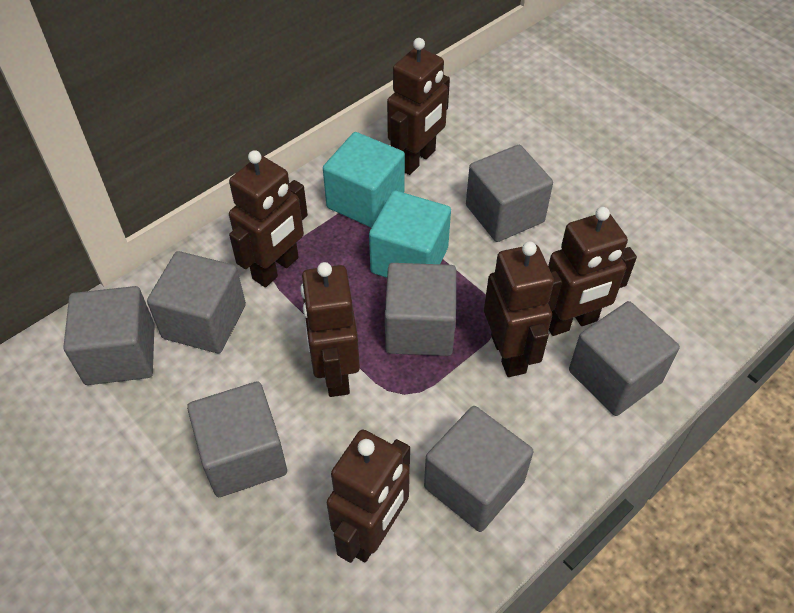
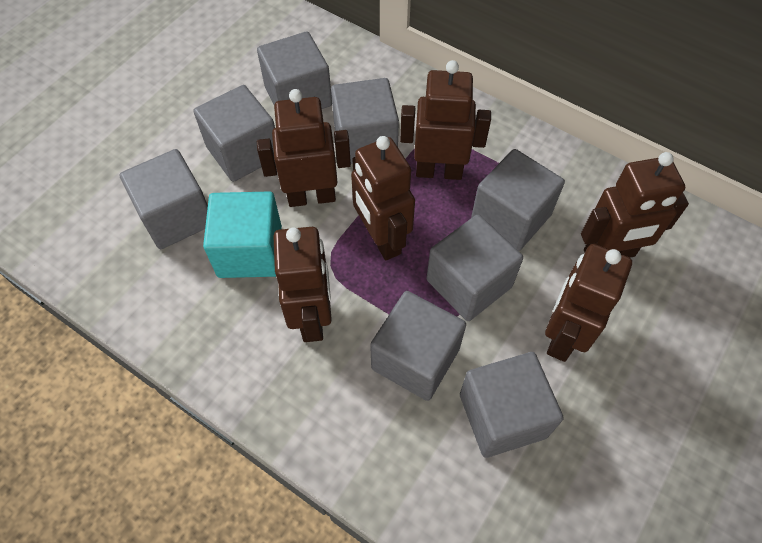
grey cube: 7 -> 8
turquoise cube: 2 -> 1

